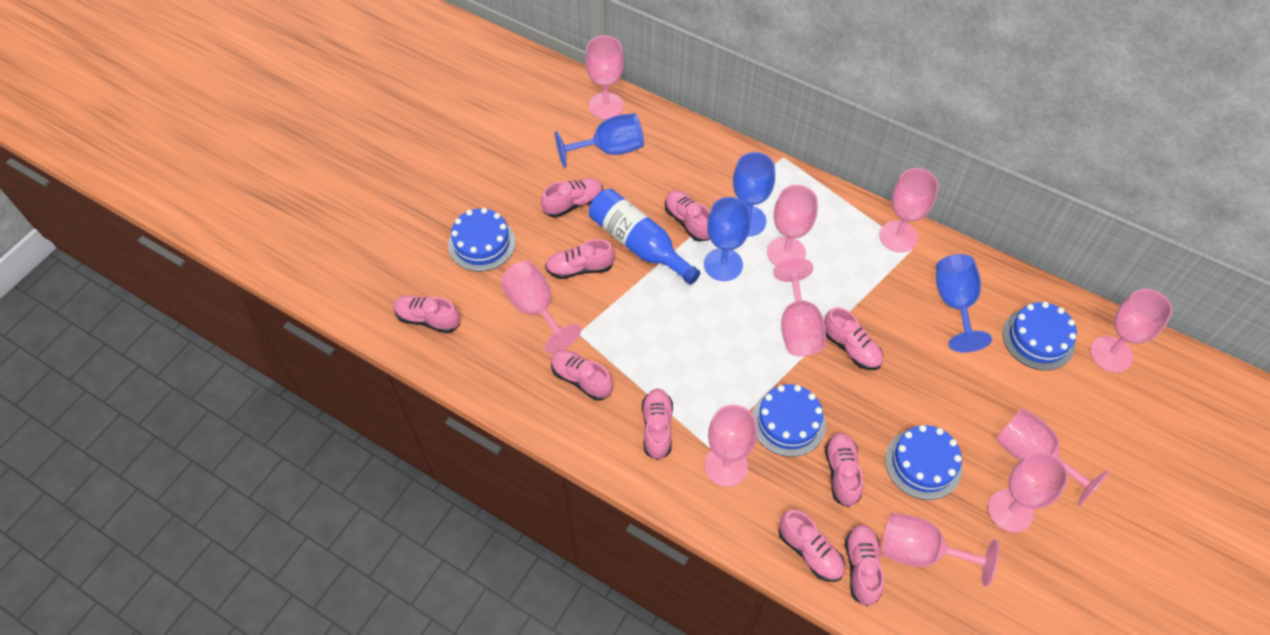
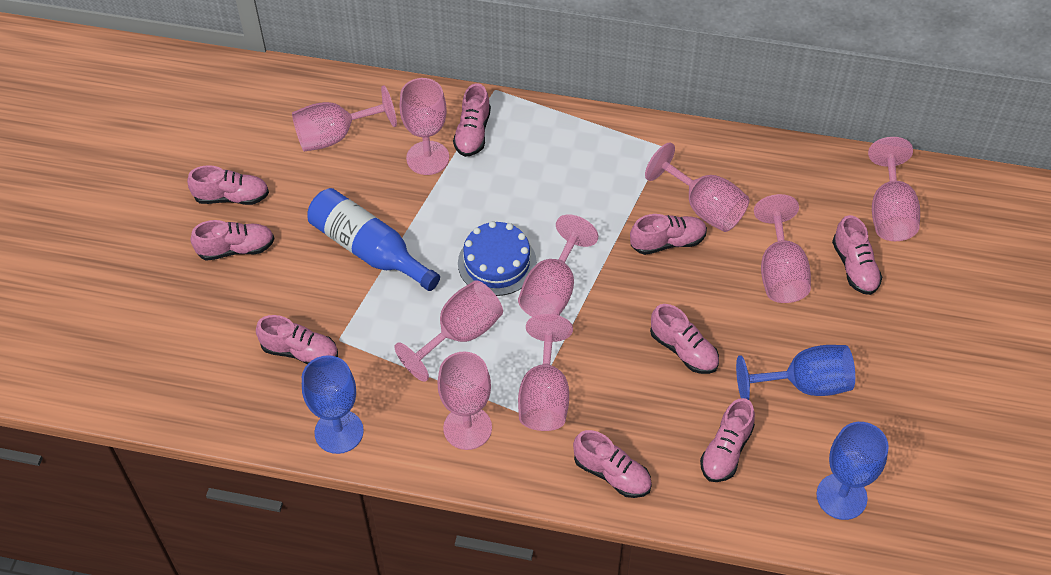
blue cake: 4 -> 1
blue goblet: 4 -> 3
pink goblet: 10 -> 9
pink shoe: 10 -> 9

